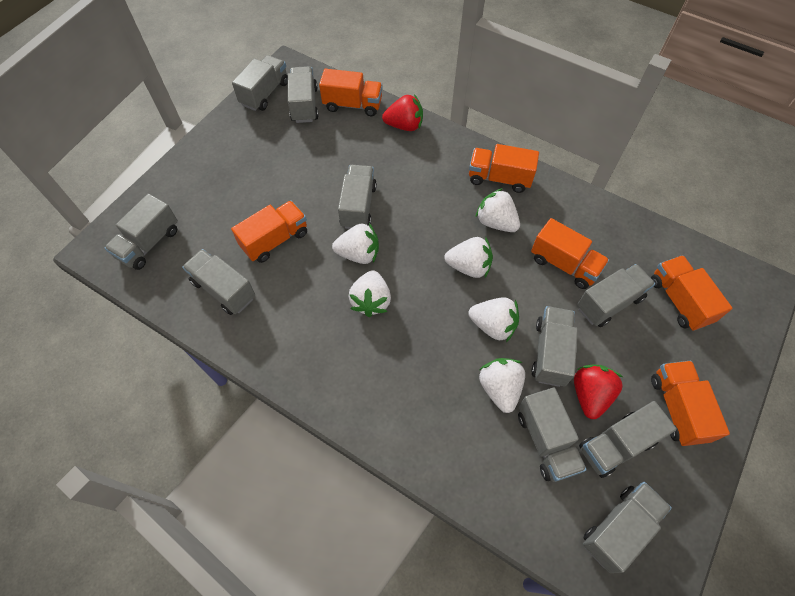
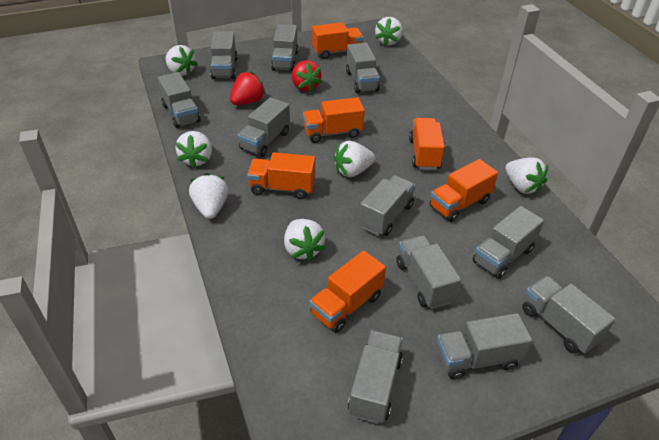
grey truck: 10 -> 11
white strawberry: 6 -> 7

